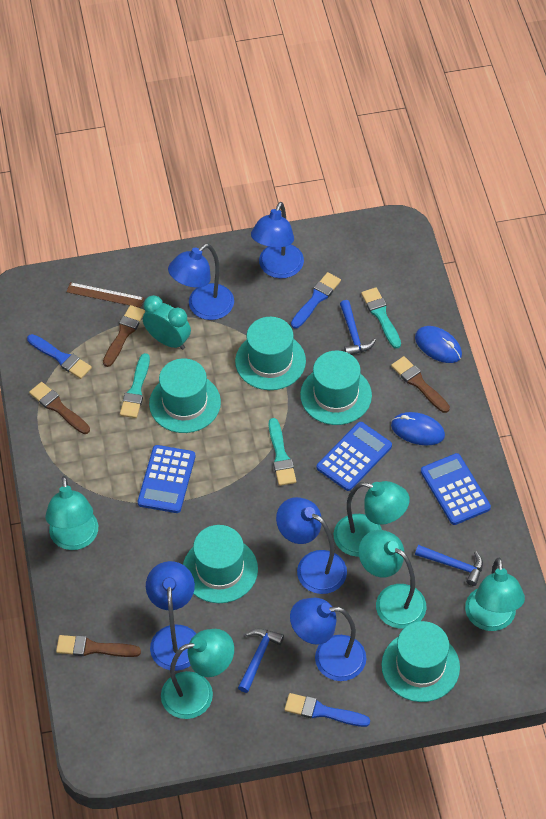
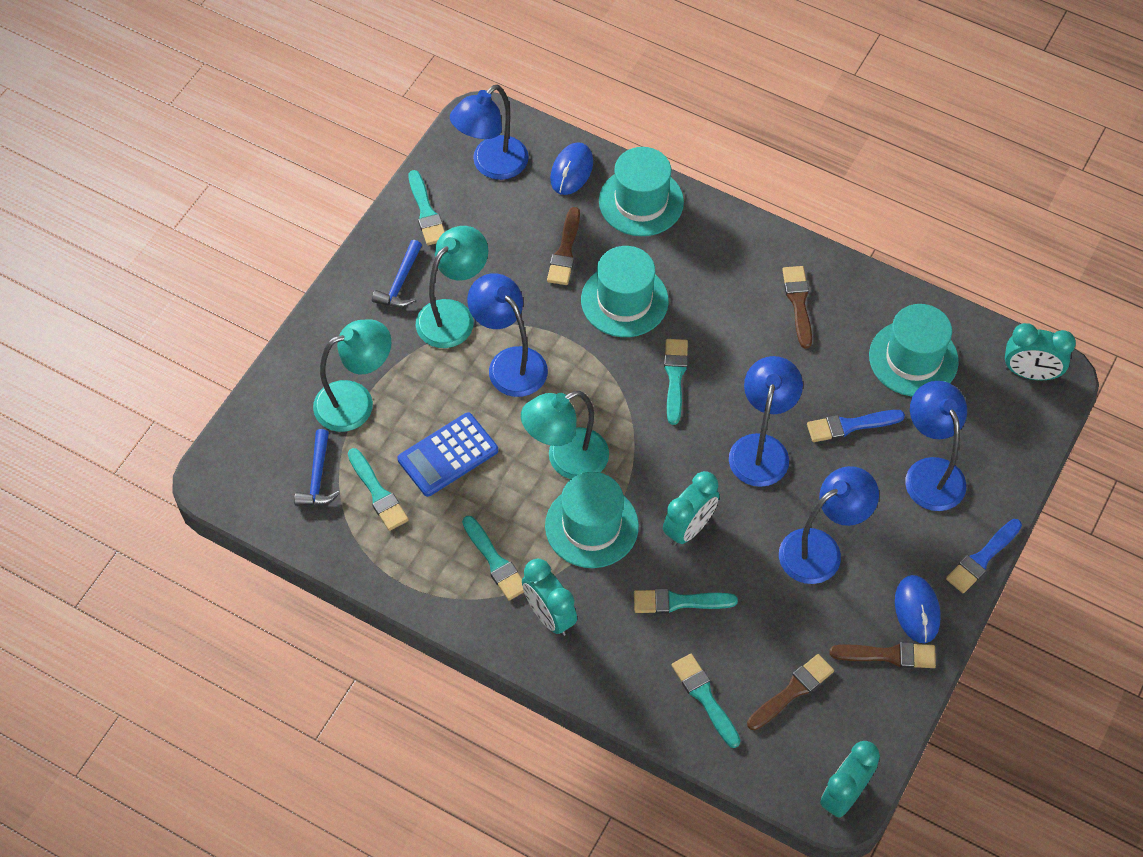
blue brush: 3 -> 2
blue calculator: 3 -> 1
blue hammer: 3 -> 2
brown ruler: 1 -> 0
turquoise brush: 3 -> 6
turquoise clock: 1 -> 4
turquoise hat: 5 -> 4
turquoise lamp: 5 -> 3

